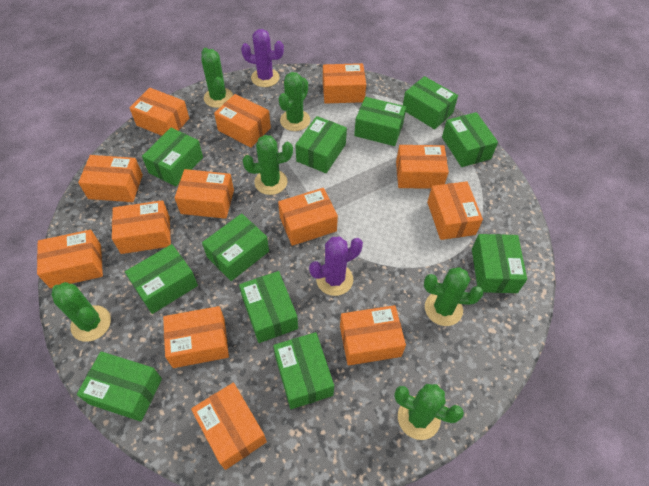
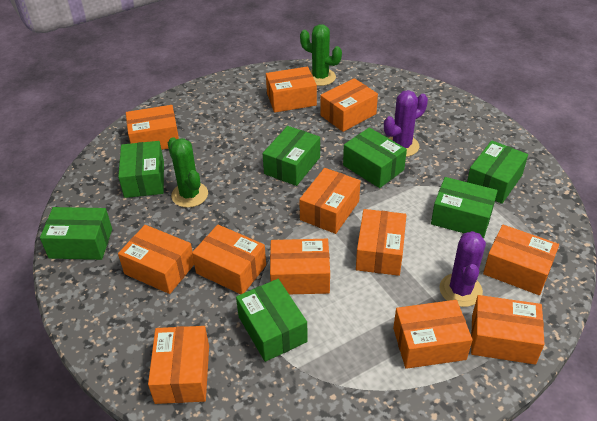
green box: 11 -> 7
green cactus: 6 -> 2
orange box: 13 -> 12

